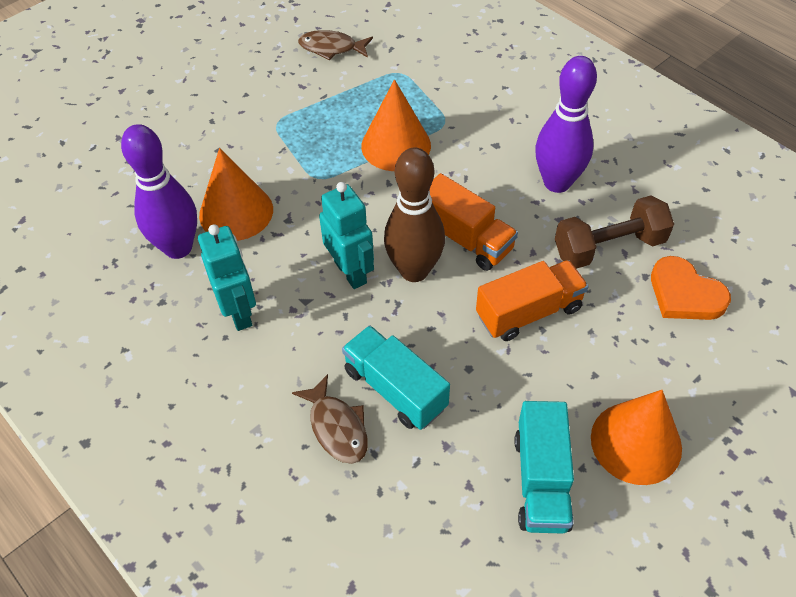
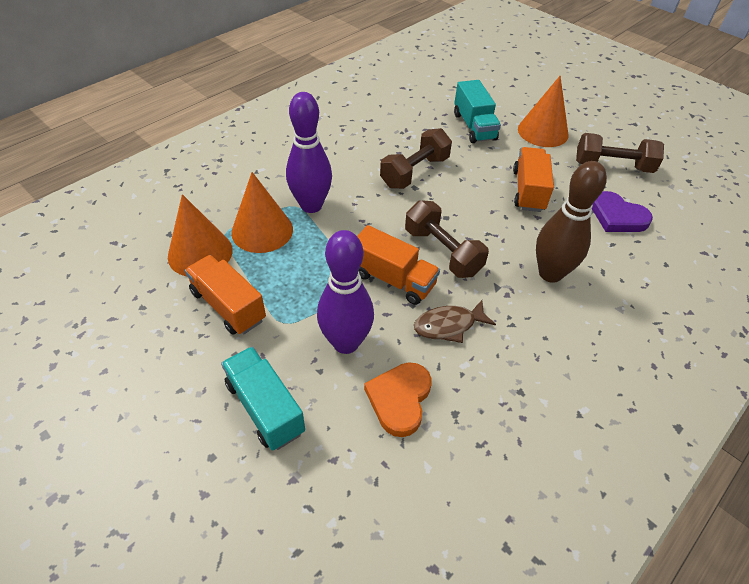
brown dumbbell: 1 -> 3
brown fish: 2 -> 1
orange truck: 2 -> 3
purple heart: 0 -> 1
turquoise robot: 2 -> 0

